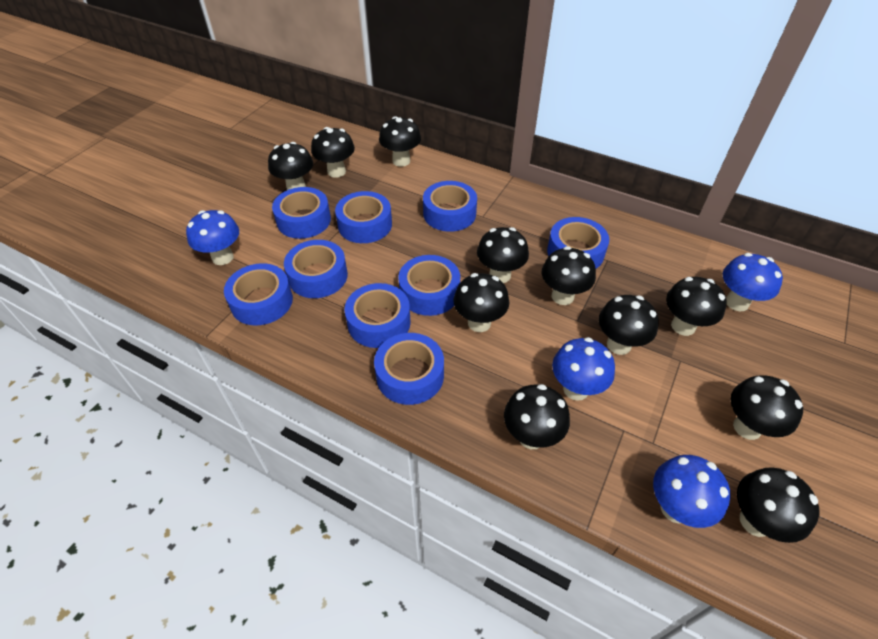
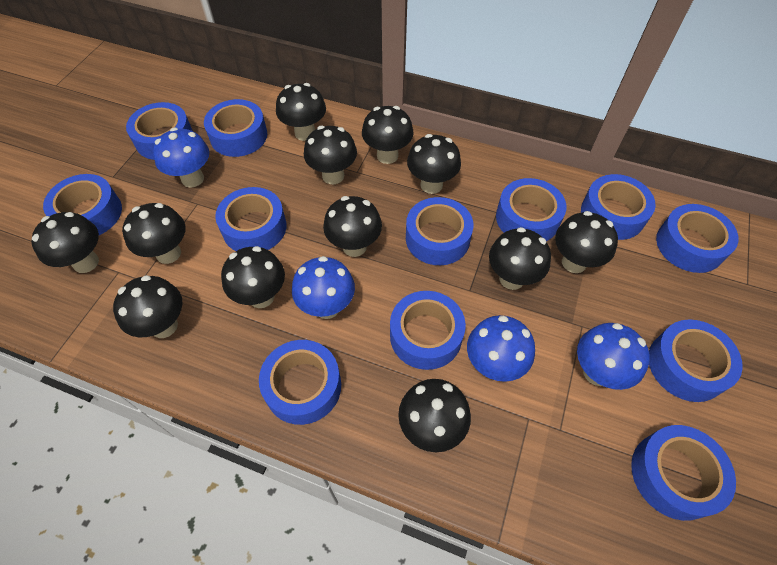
black mushroom: 11 -> 12
blue tape: 9 -> 12

